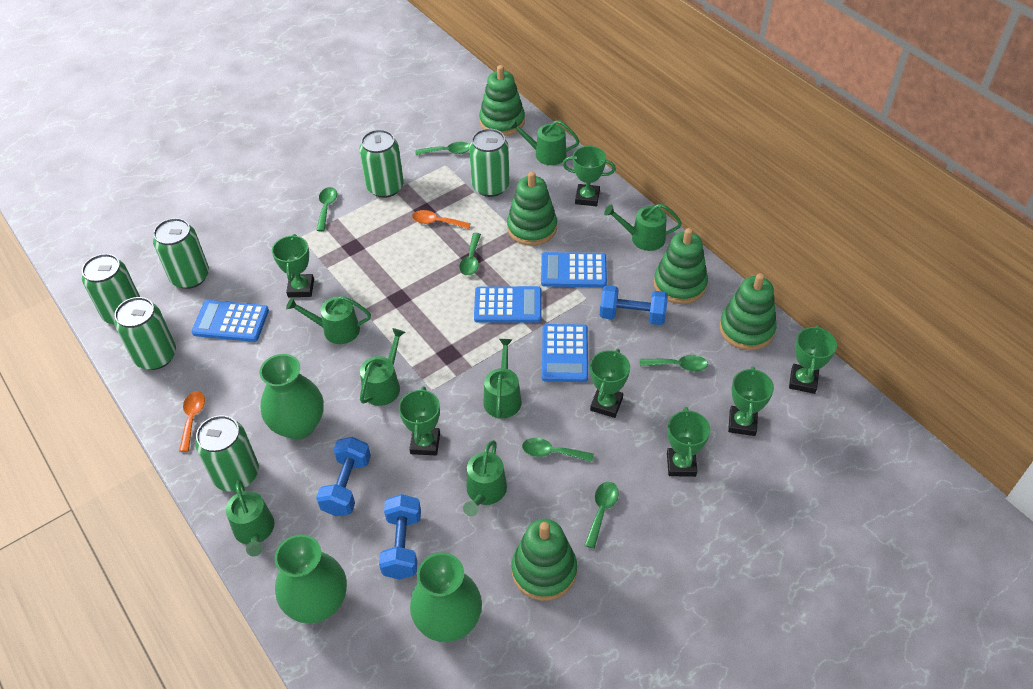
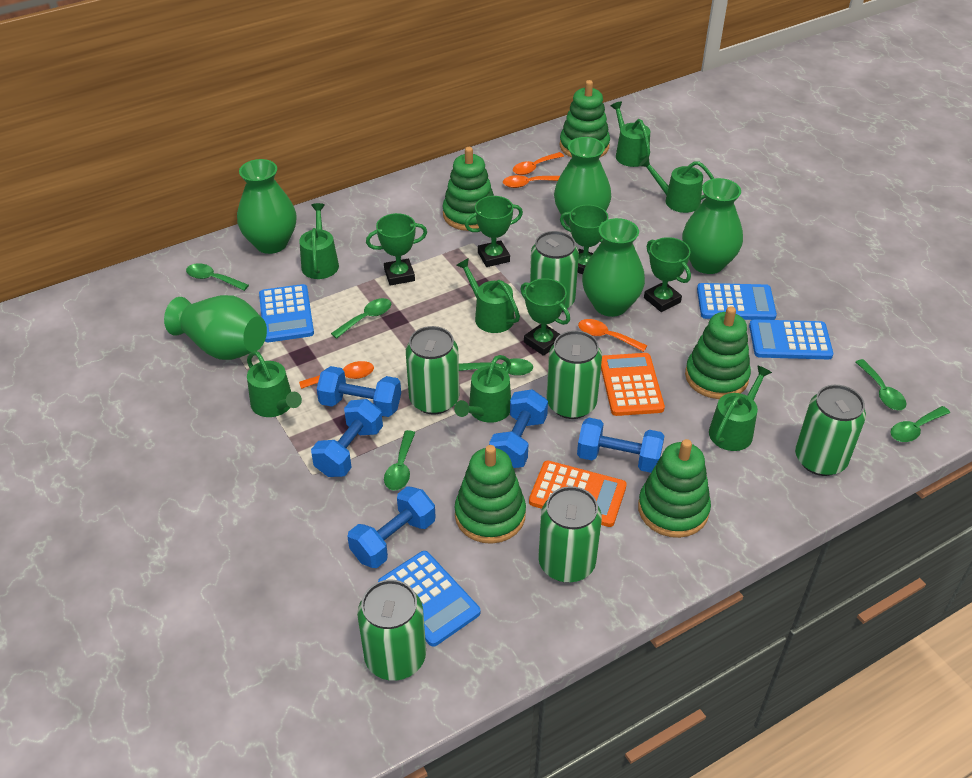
blue dumbbell: 3 -> 5
green trophy: 7 -> 5
green vase: 3 -> 5
orange calculator: 0 -> 2
orange spoon: 2 -> 4

